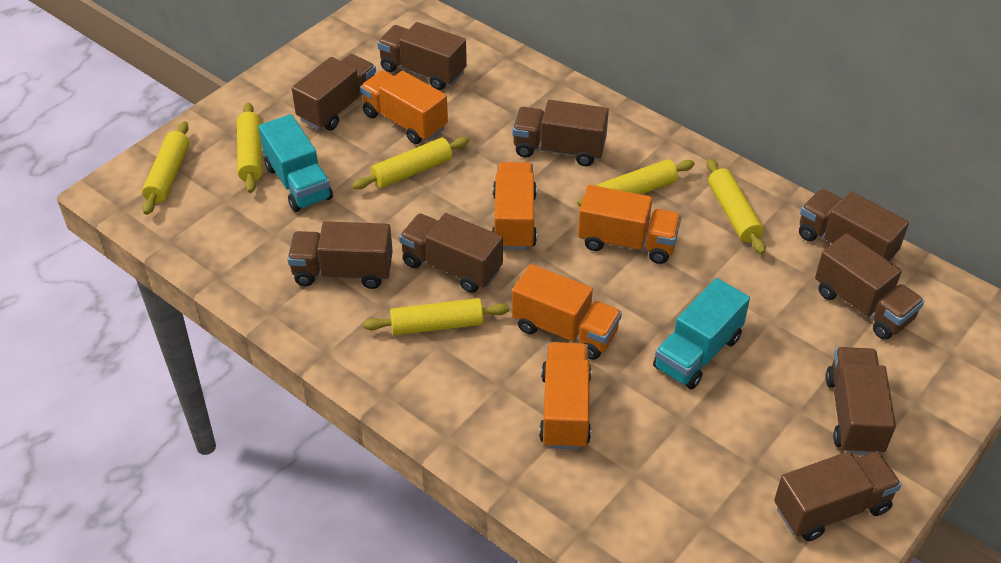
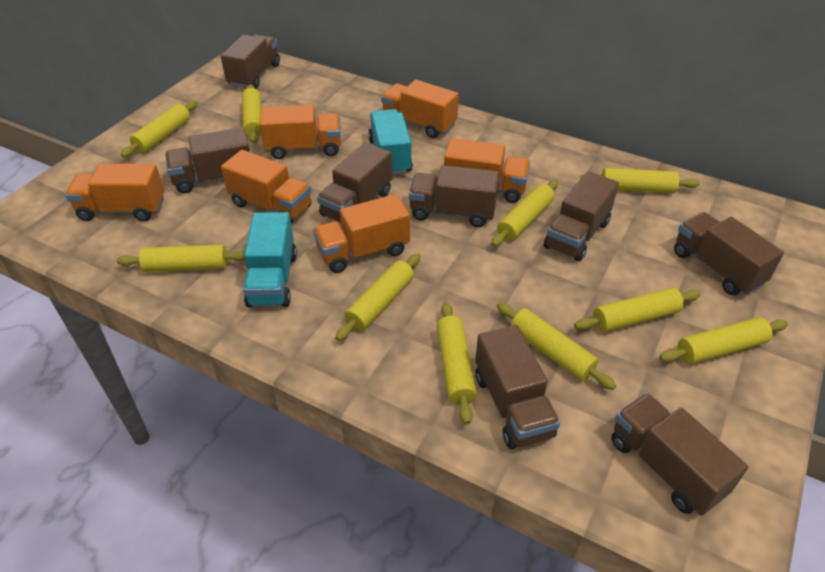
brown truck: 9 -> 8
orange truck: 5 -> 6
yellow rolling pin: 6 -> 10

